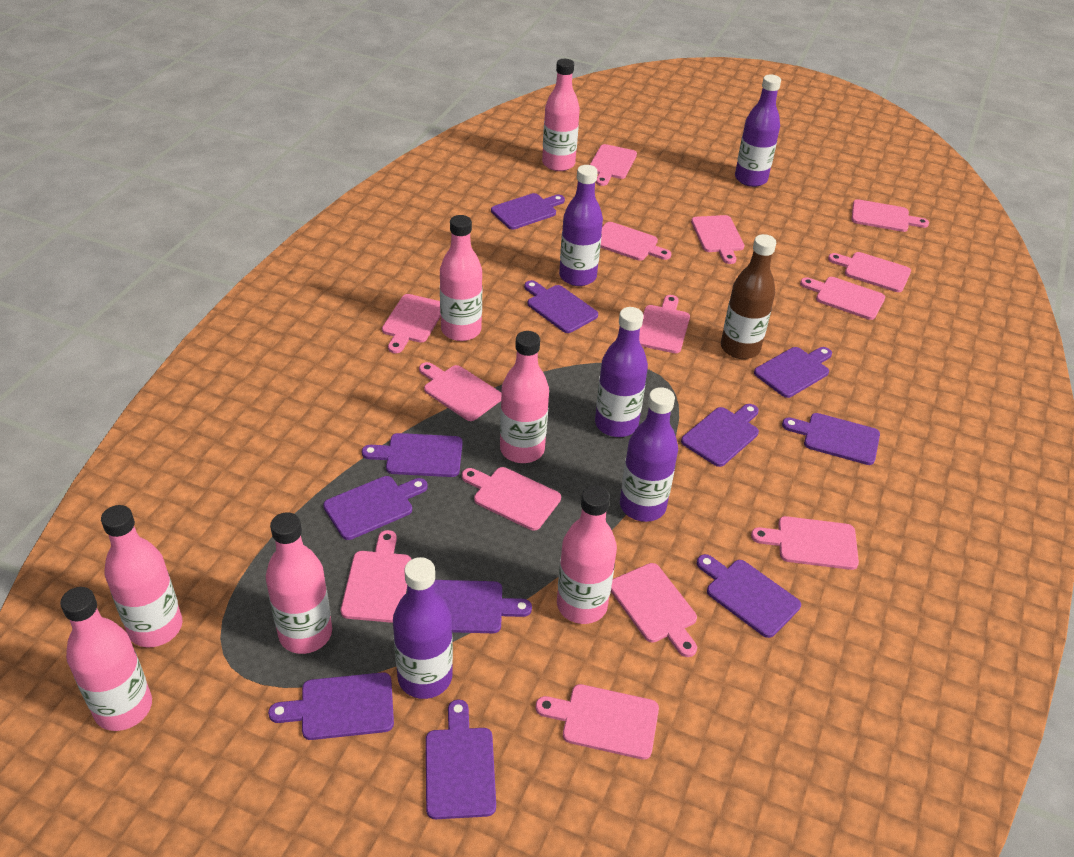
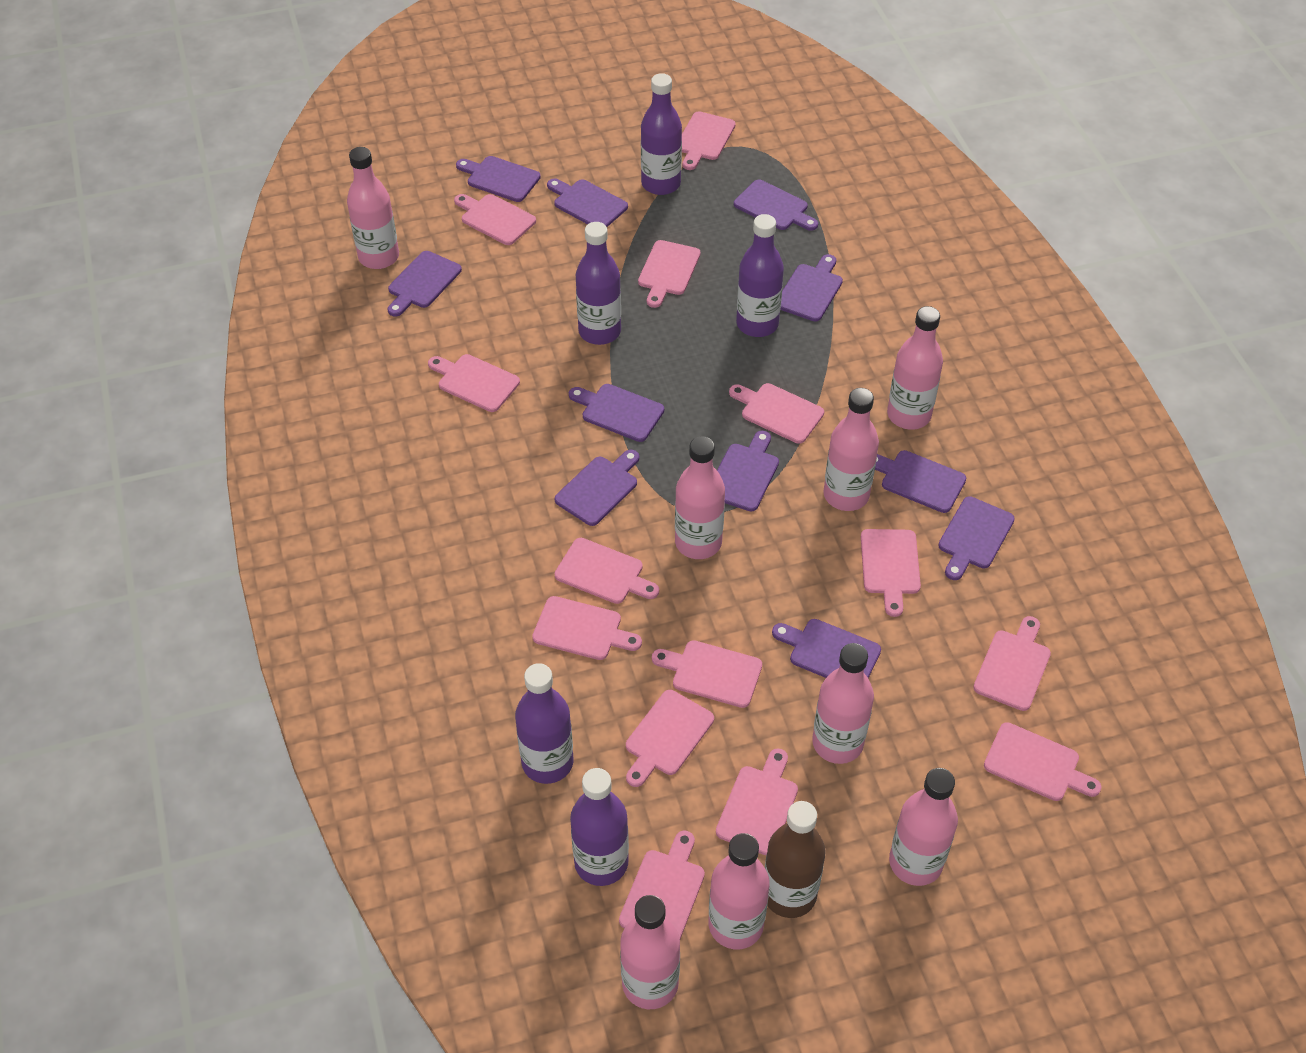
pink bottle: 7 -> 8

